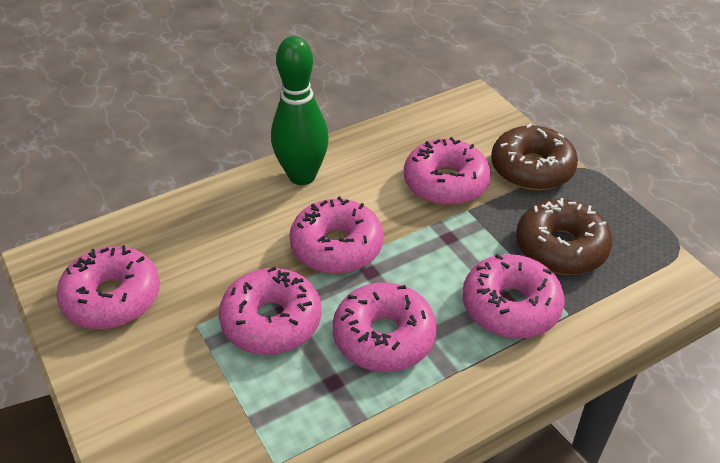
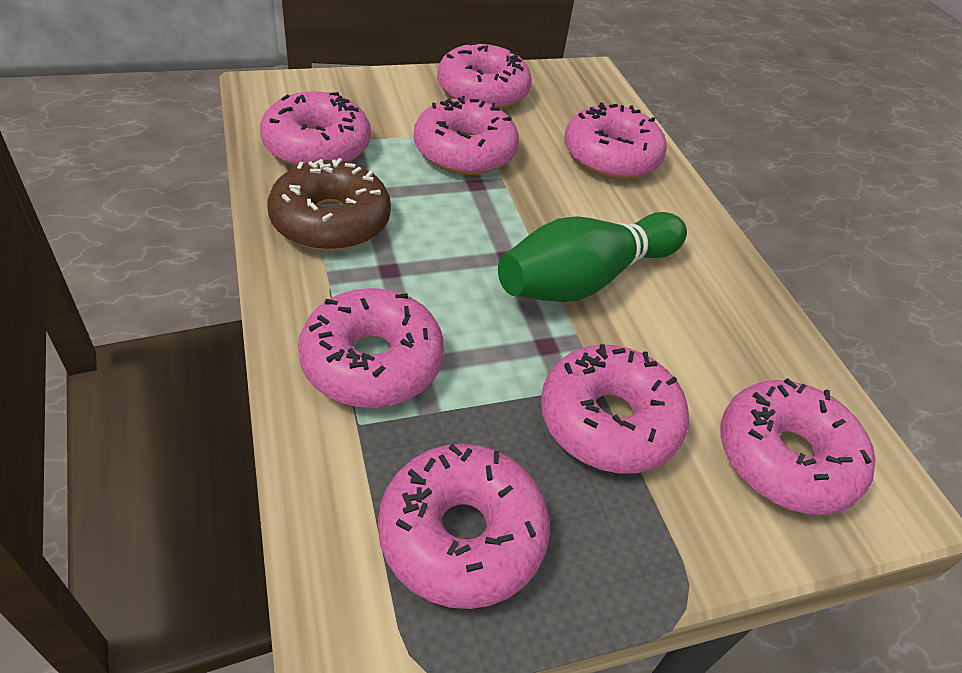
brown donut: 2 -> 1
pink donut: 6 -> 8

